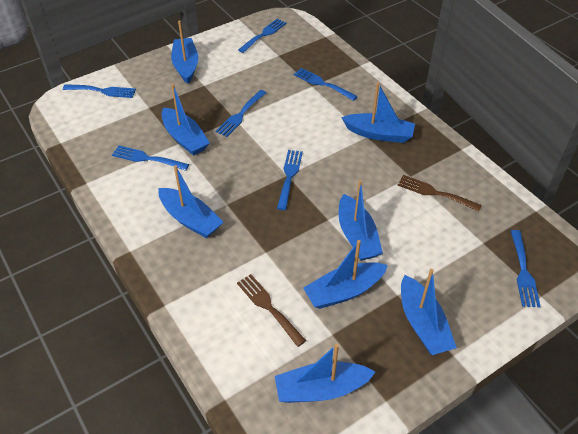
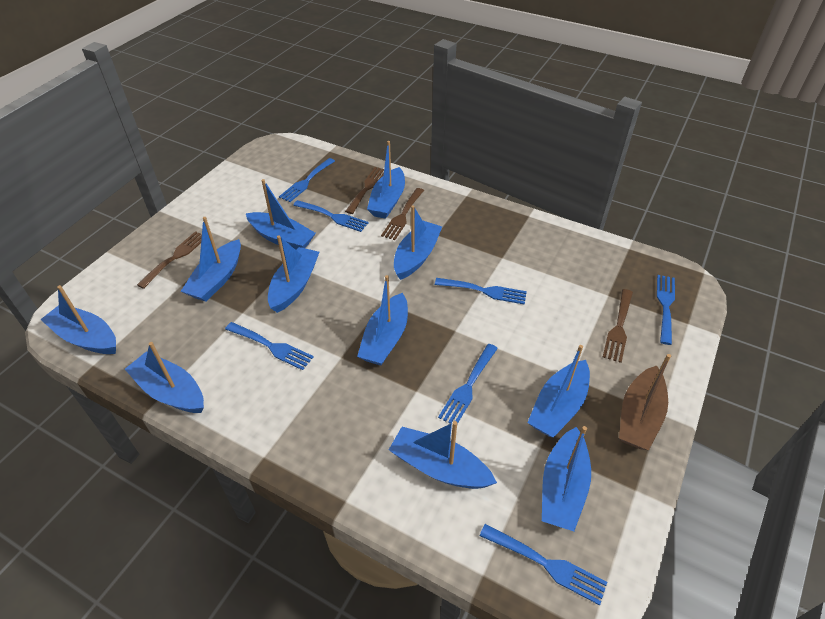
blue boat: 8 -> 11
brown boat: 0 -> 1
brown fork: 2 -> 4

